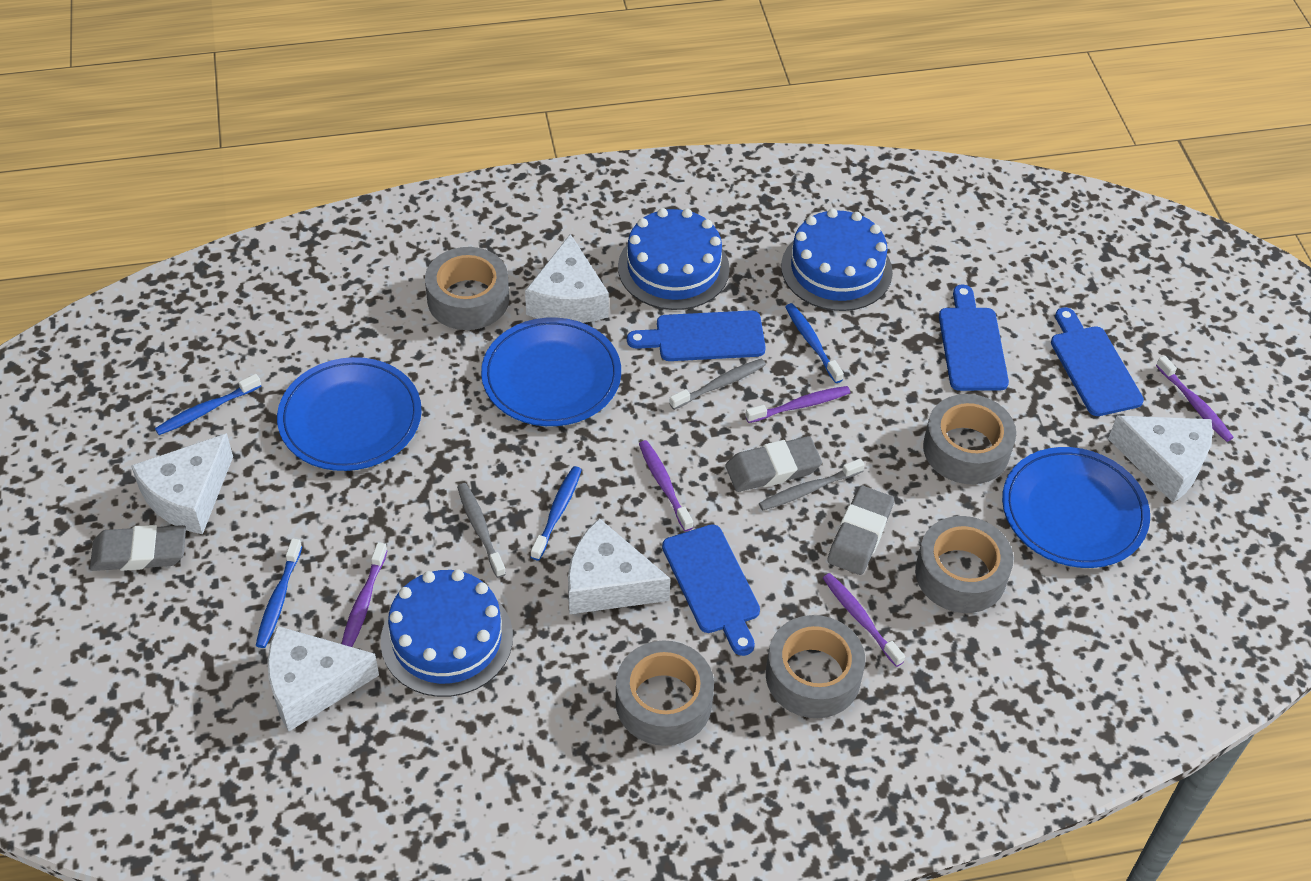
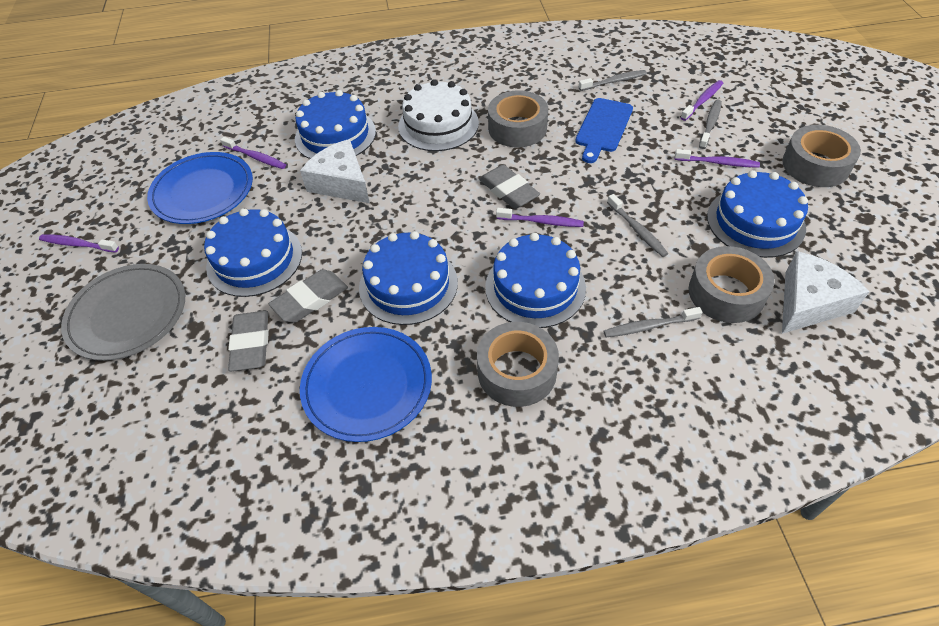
blue cake: 3 -> 5
blue cutting board: 4 -> 1
blue plate: 3 -> 2
blue toothbrush: 4 -> 0
grey plate: 0 -> 1
grey tape: 5 -> 4
grey toothbrush: 3 -> 4
white cake: 0 -> 1
white cheese: 5 -> 2

